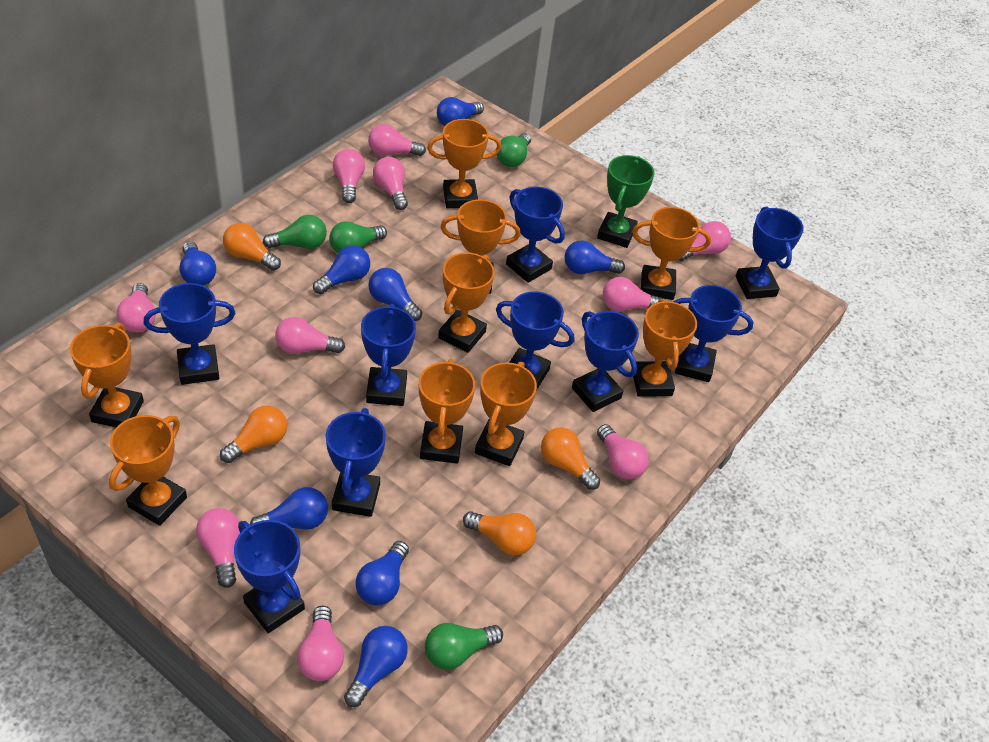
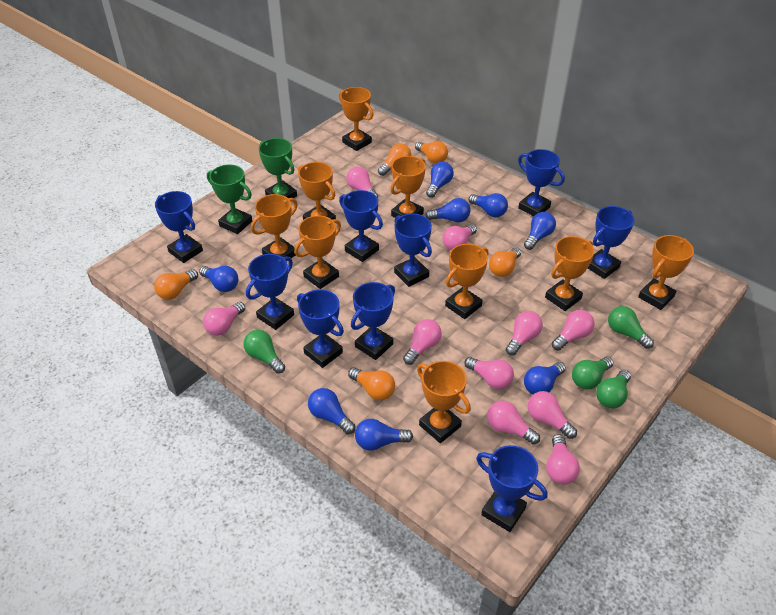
green trophy: 1 -> 2
orange light bulb: 4 -> 5

